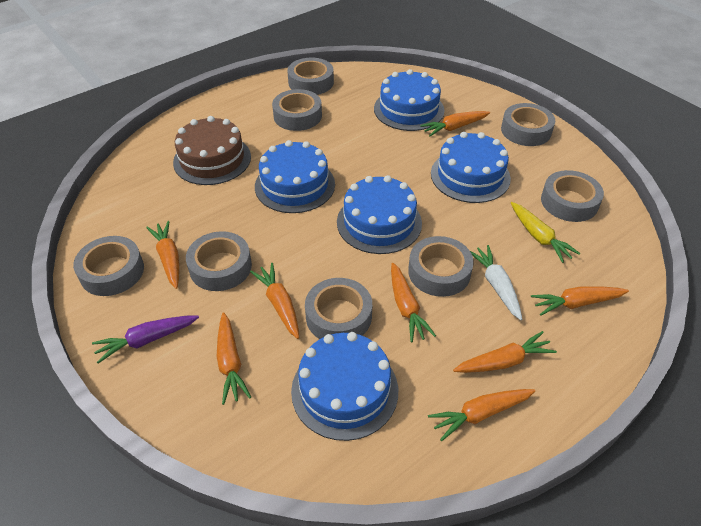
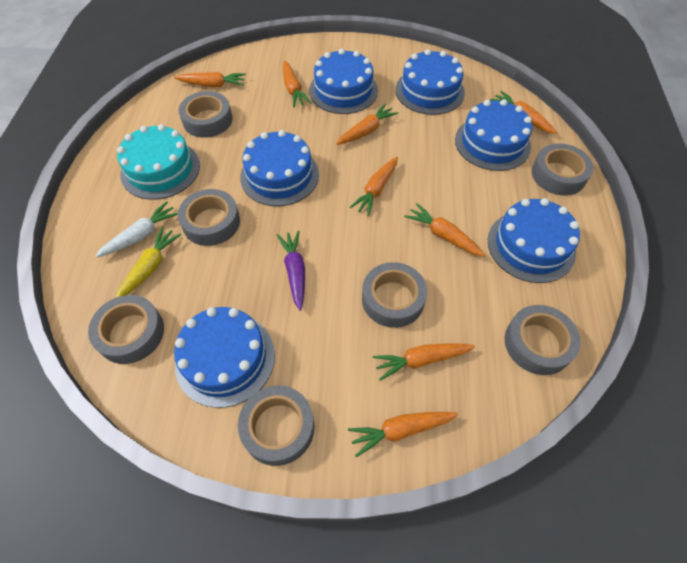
blue cake: 5 -> 6
brown cake: 1 -> 0
grey tape: 8 -> 7
turquoise cake: 0 -> 1

